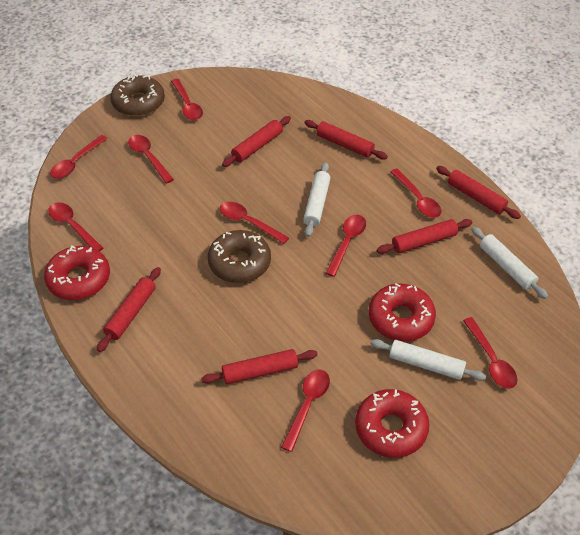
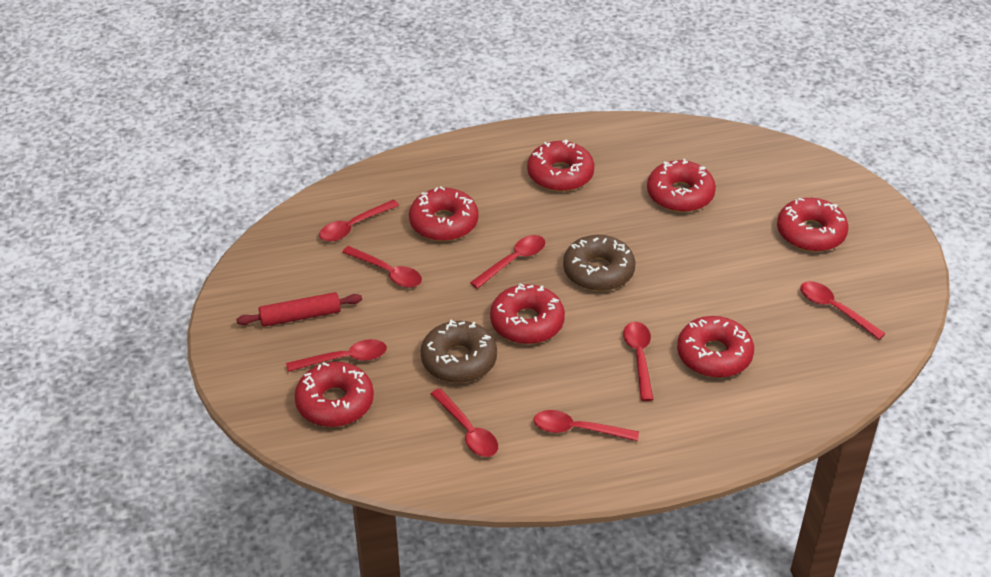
red donut: 3 -> 7
red rolling pin: 6 -> 1
red spoon: 9 -> 8
white rolling pin: 3 -> 0

